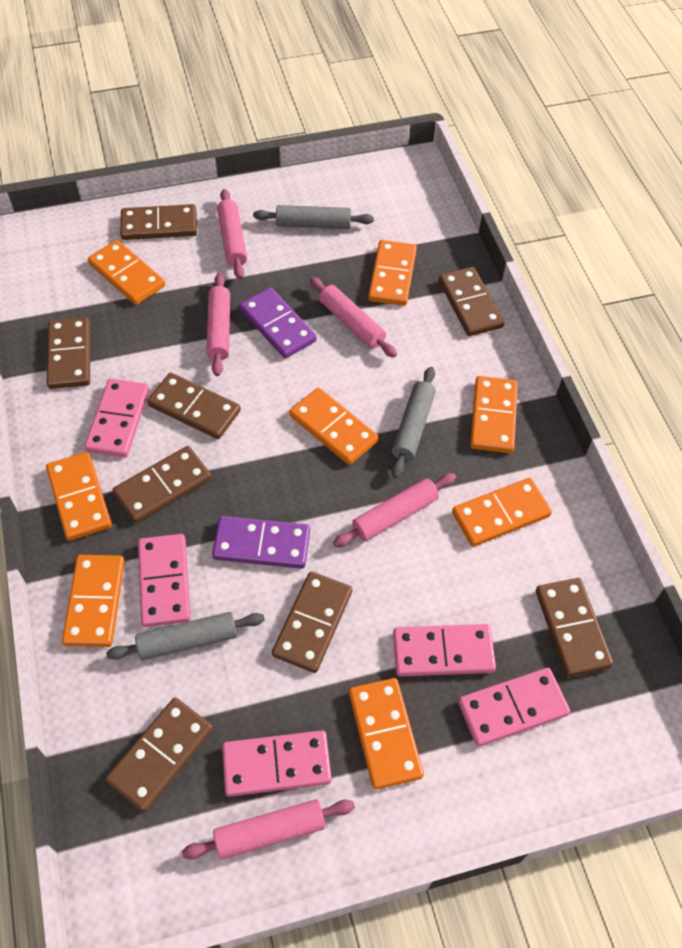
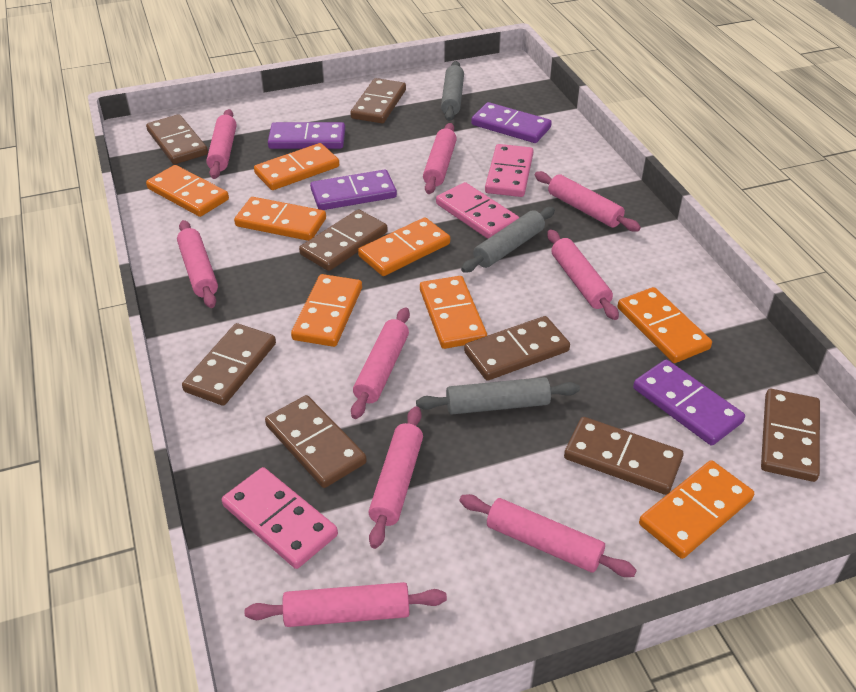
pink domino: 5 -> 3
pink rolling pin: 5 -> 9
purple domino: 2 -> 4

